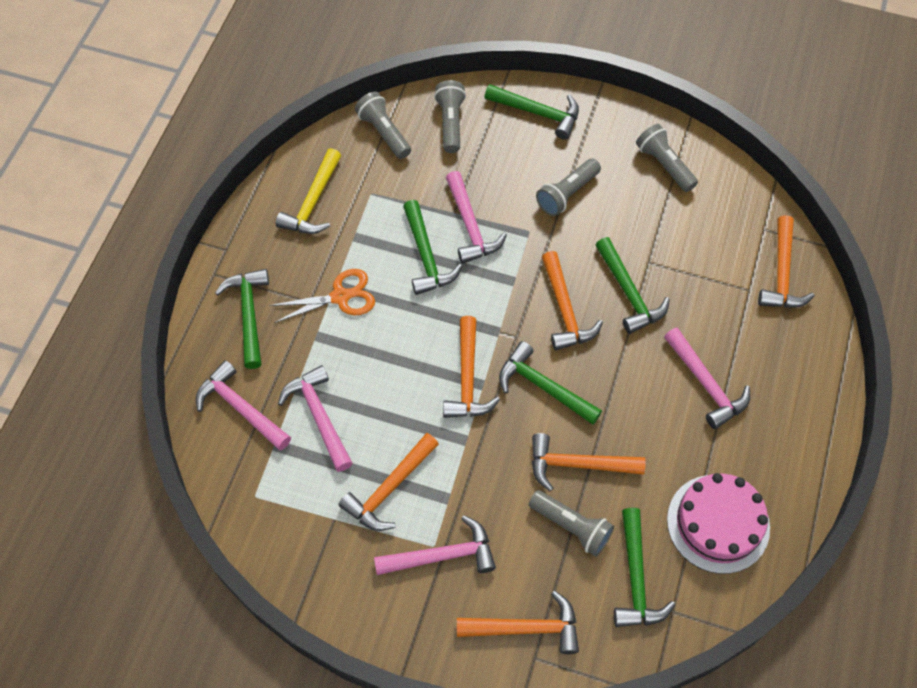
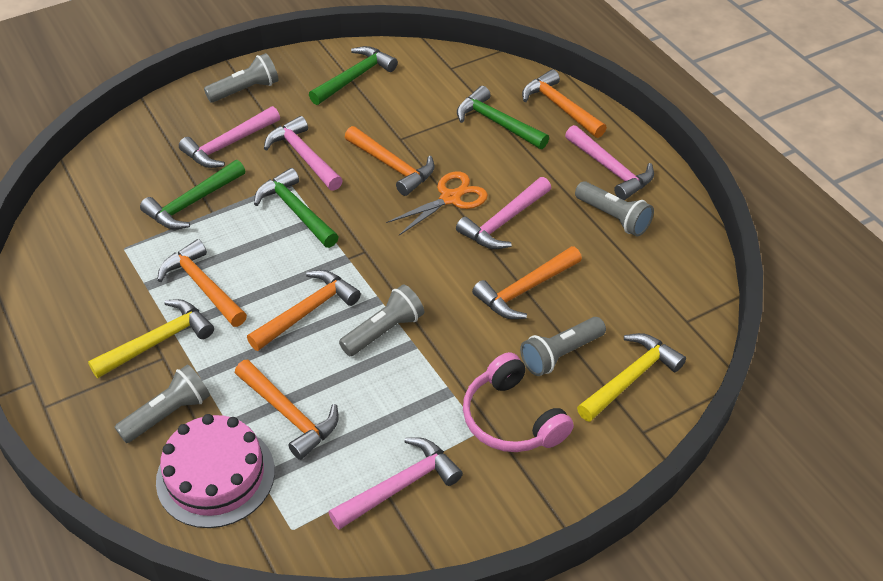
green hammer: 6 -> 4
pink headphones: 0 -> 1
yellow hammer: 1 -> 2

